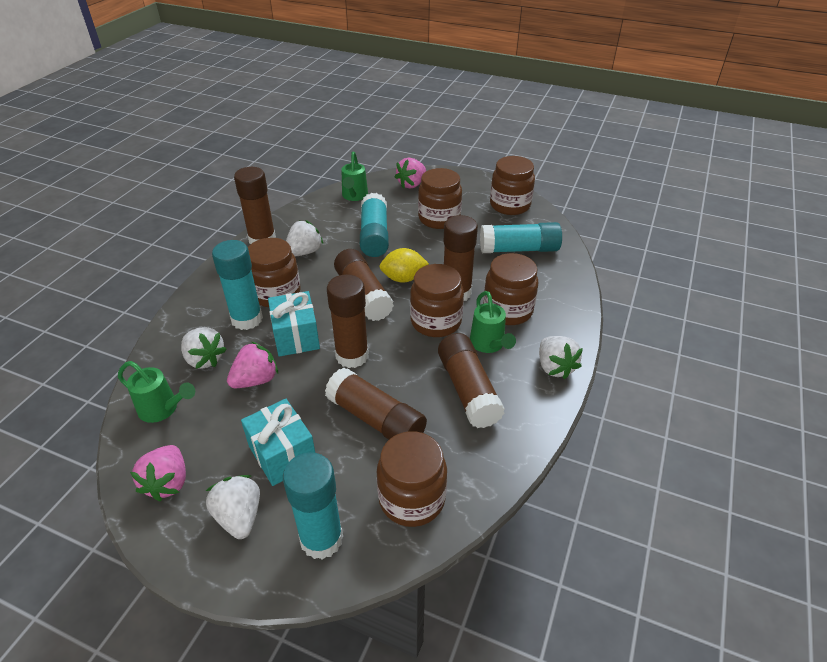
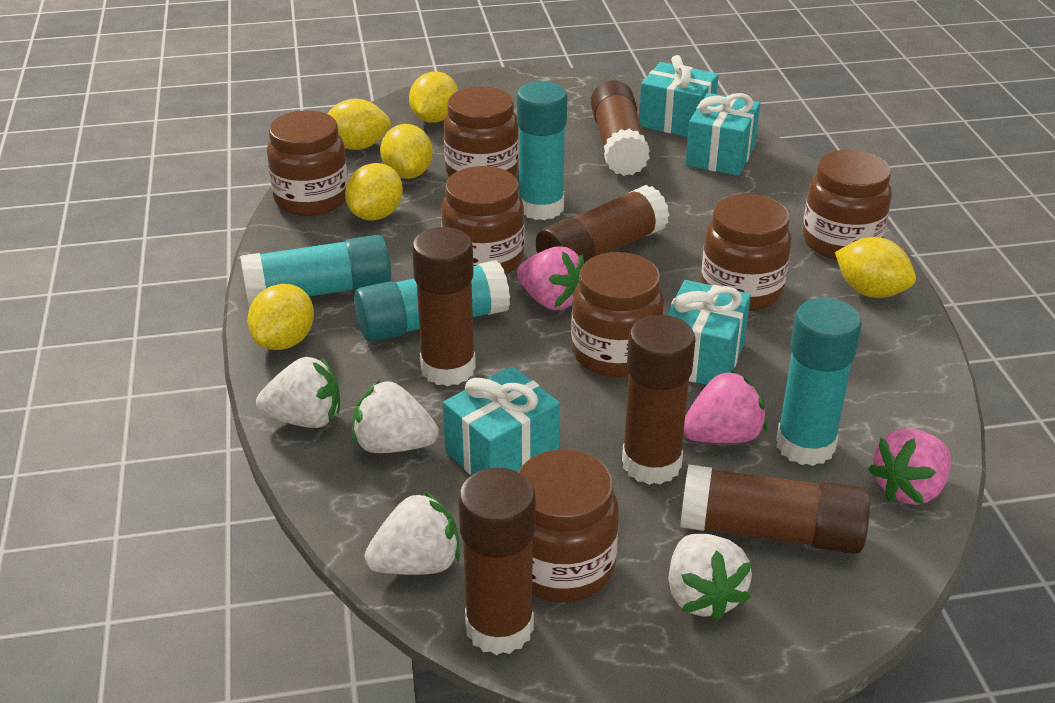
brown jar: 6 -> 7
green watering can: 3 -> 0
turquoise gift: 2 -> 4
yellow lemon: 1 -> 6

